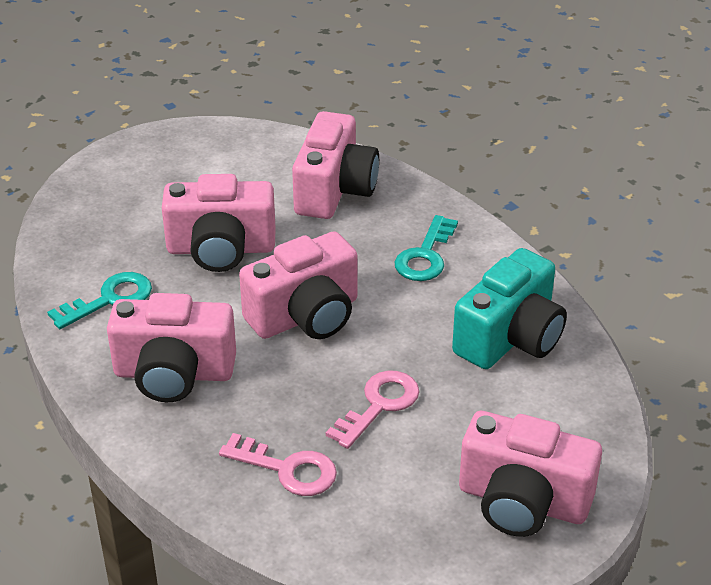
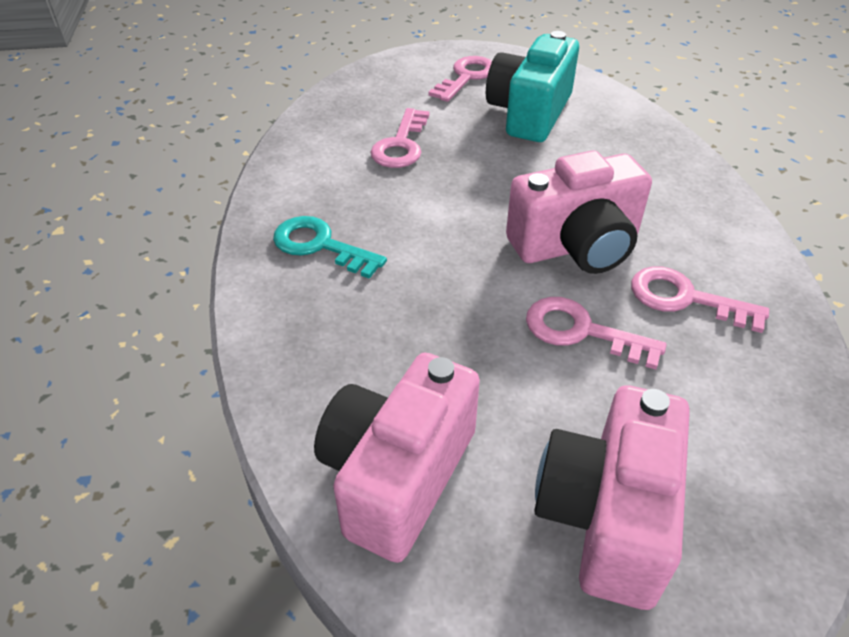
pink camera: 5 -> 3
pink key: 2 -> 4
turquoise key: 2 -> 1

